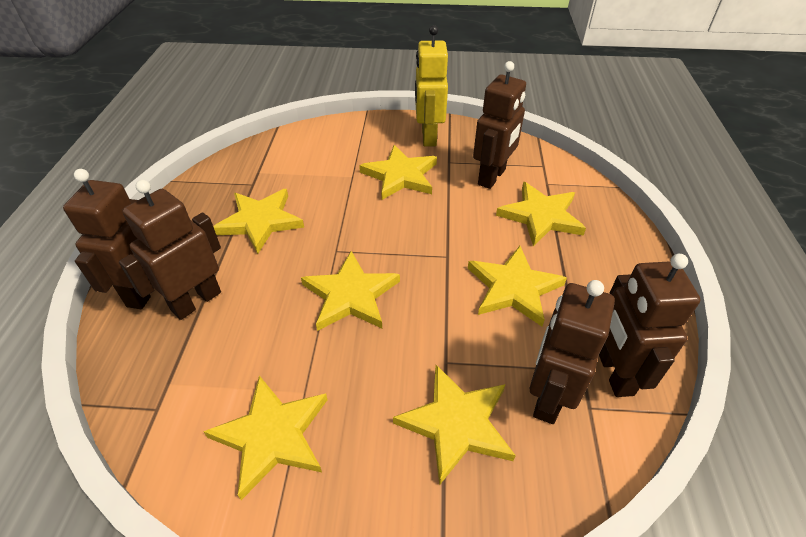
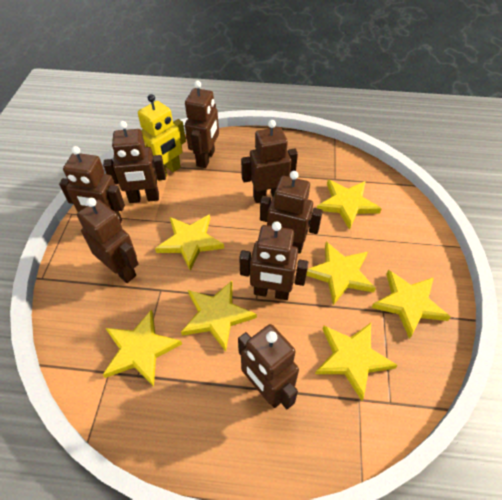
brown robot: 5 -> 8

